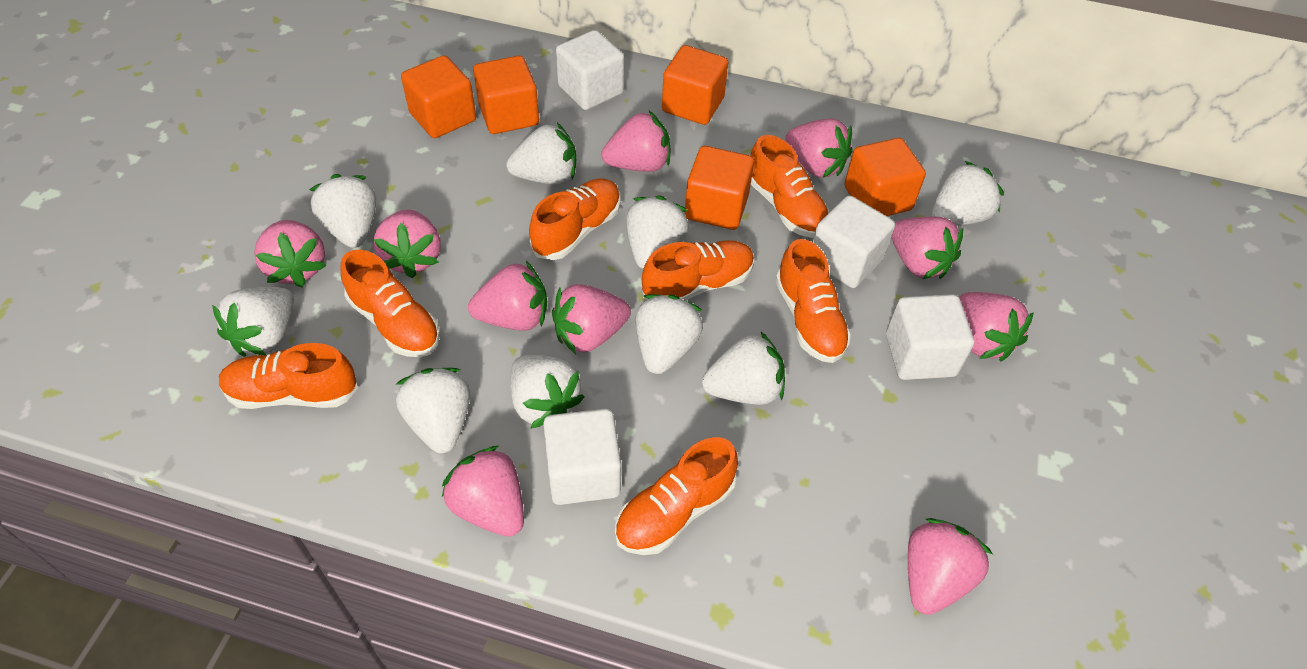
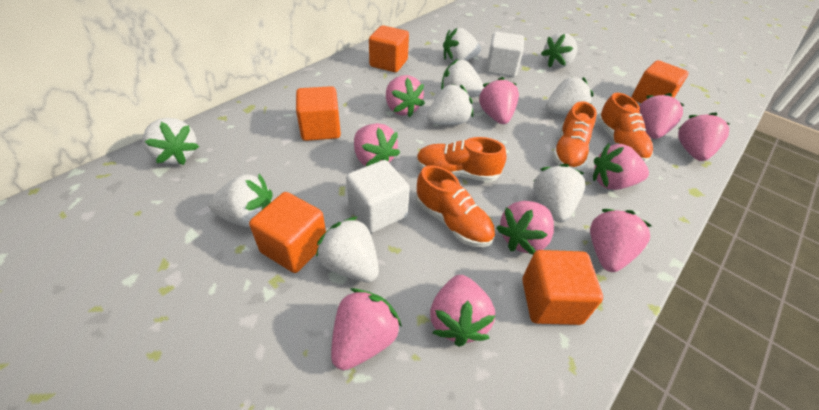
orange shoe: 7 -> 4
white cube: 4 -> 2

